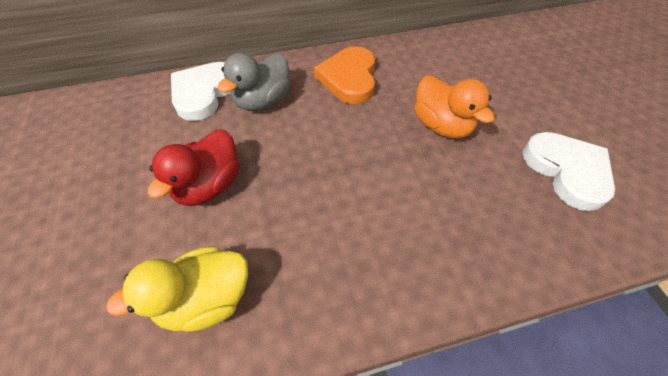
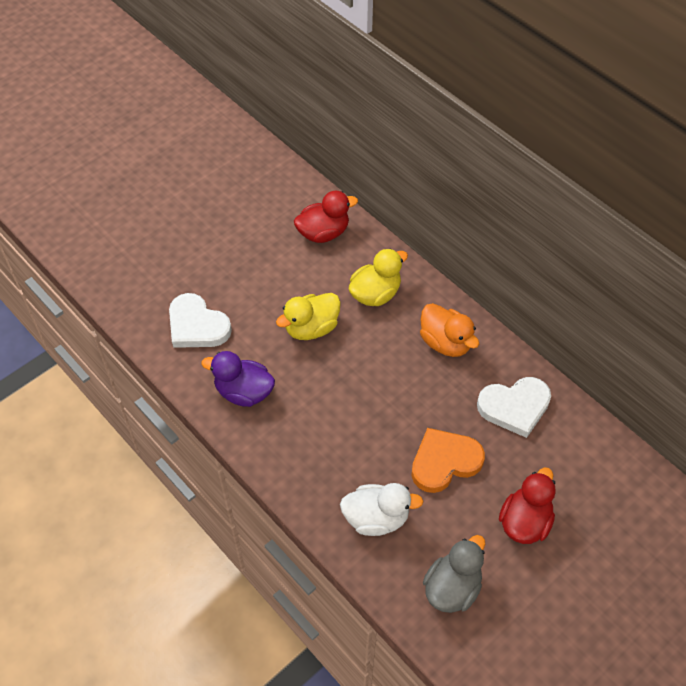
purple duck: 0 -> 1
red duck: 1 -> 2
white duck: 0 -> 1
yellow duck: 1 -> 2

